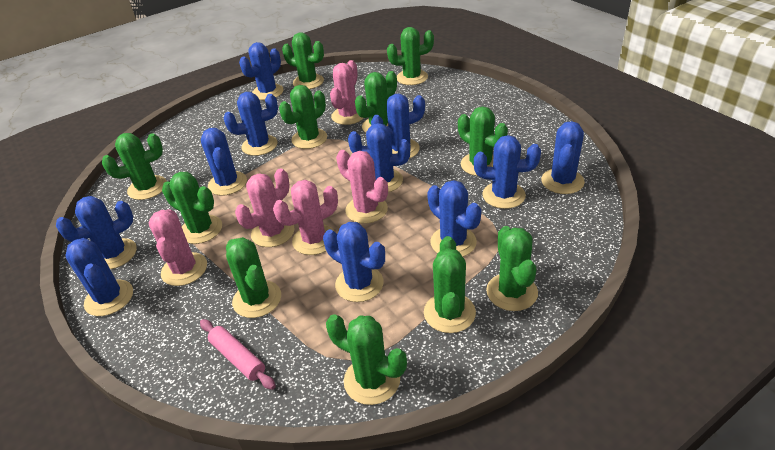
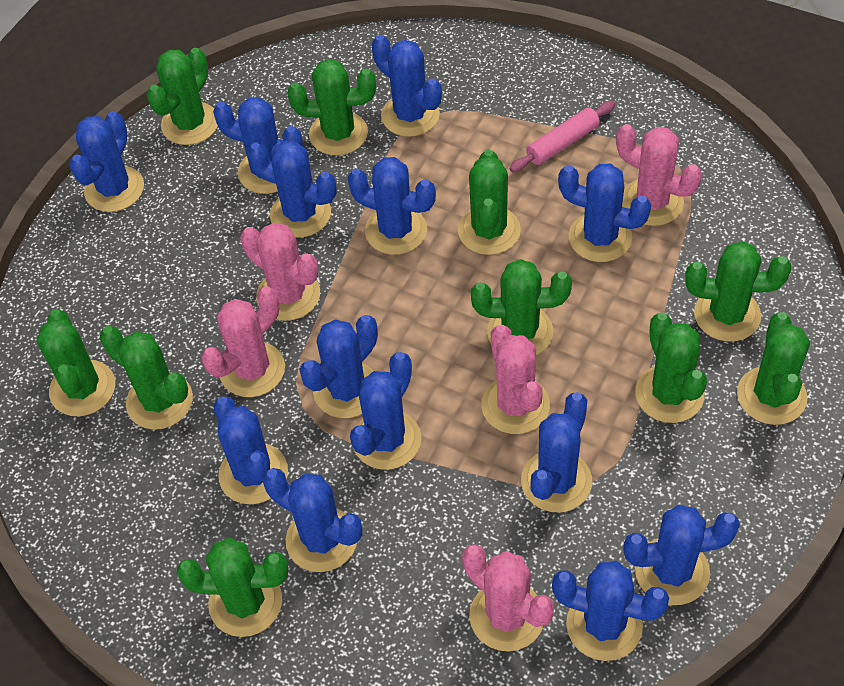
blue cactus: 11 -> 13
green cactus: 11 -> 10

